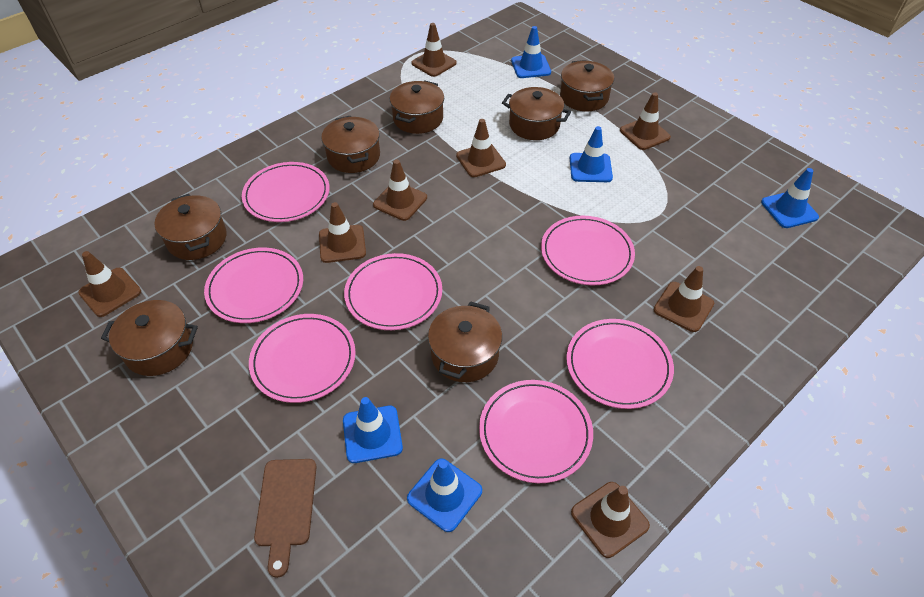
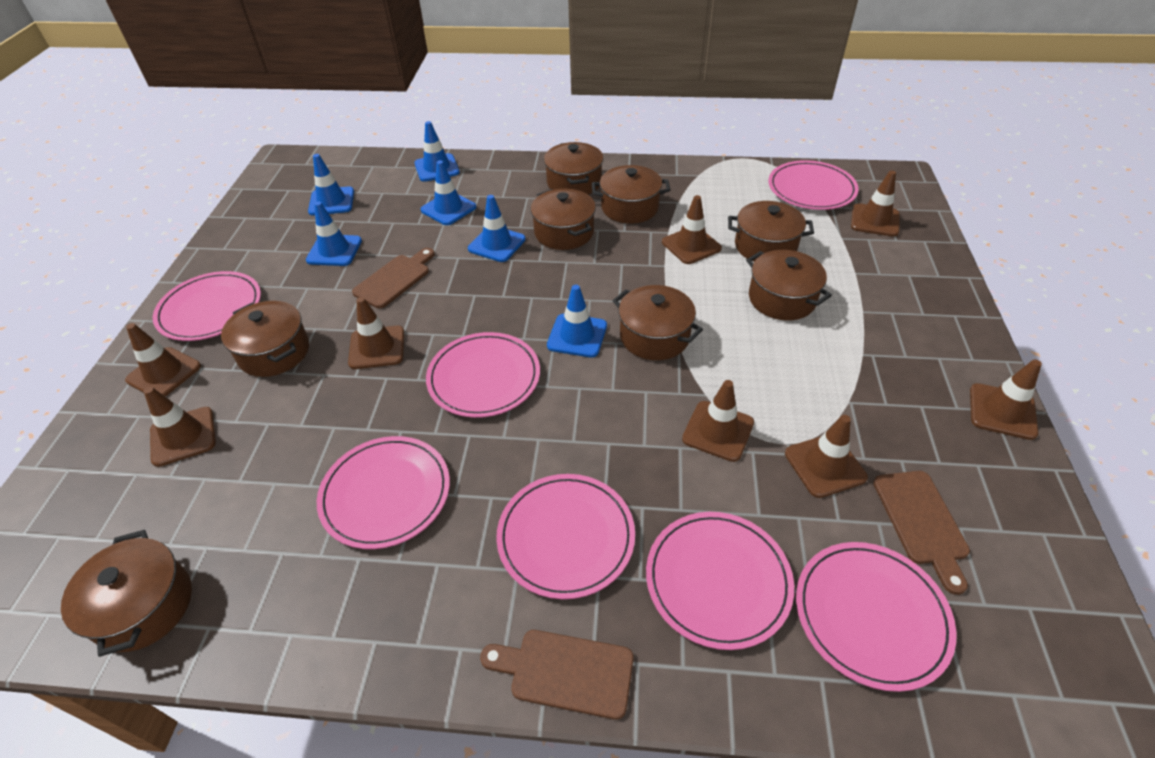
blue traffic cone: 5 -> 6
brown cutting board: 1 -> 3
brown pot: 7 -> 8

